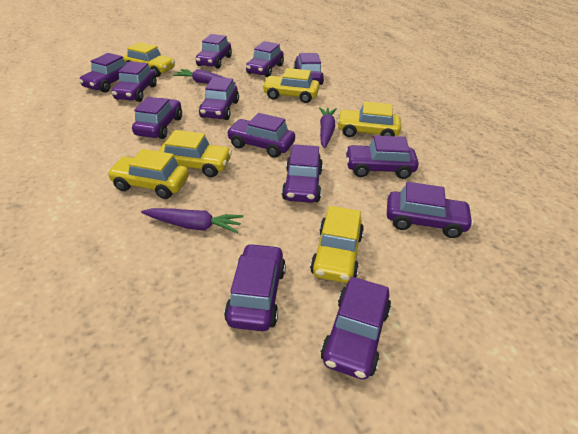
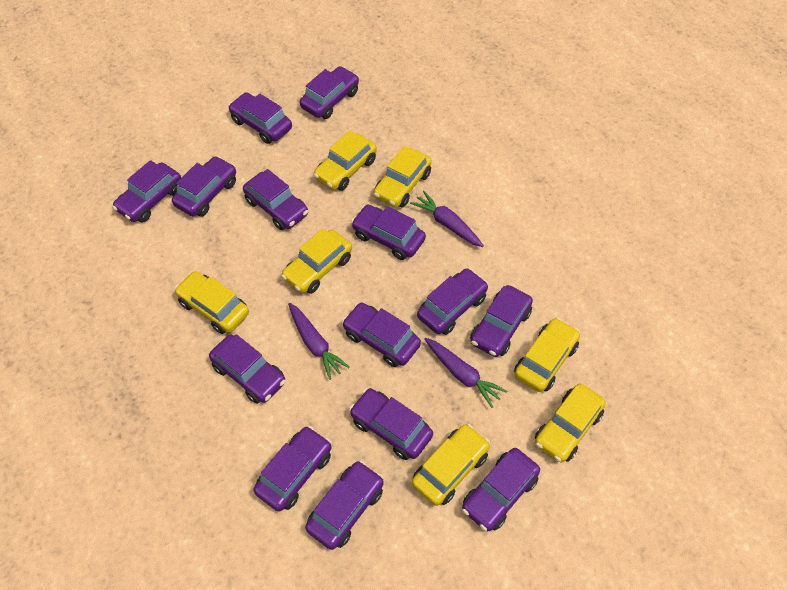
purple car: 13 -> 14
yellow car: 6 -> 7

